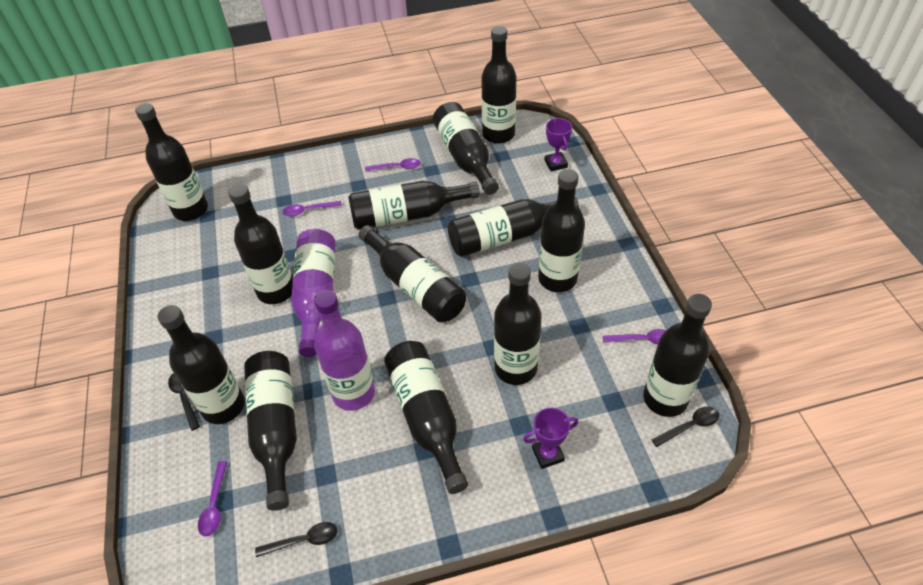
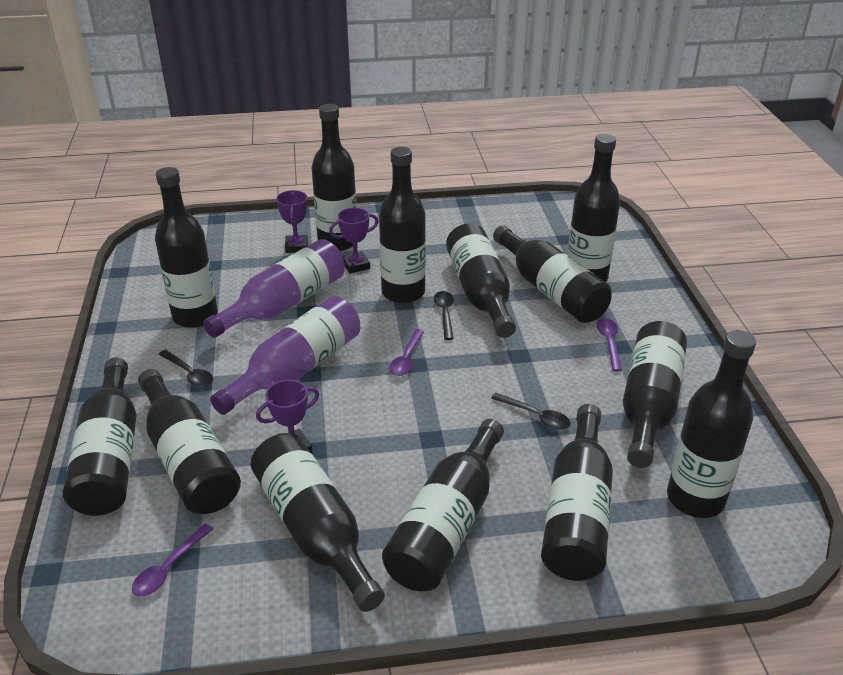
purple spoon: 4 -> 3
purple trophy: 2 -> 3

